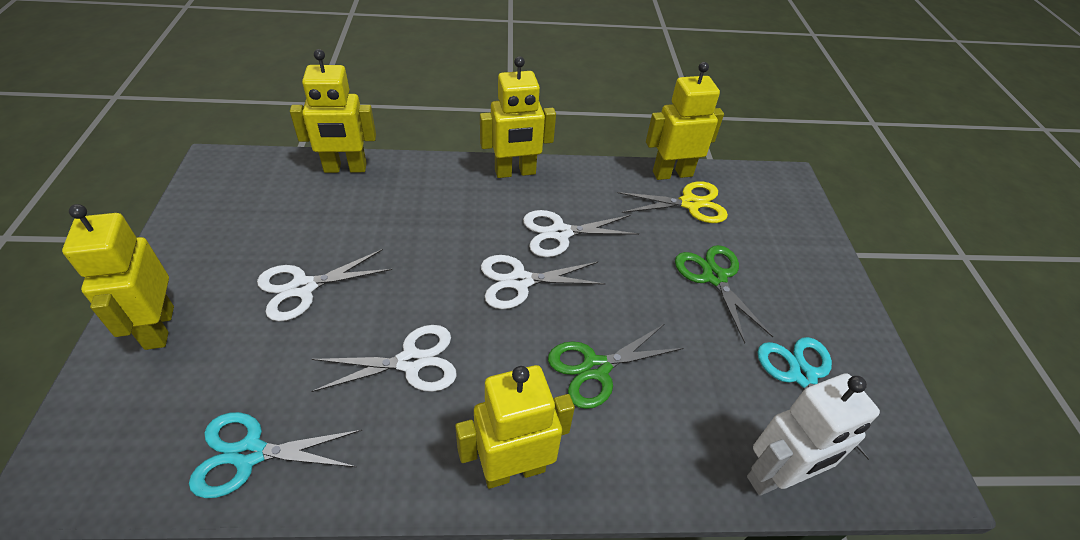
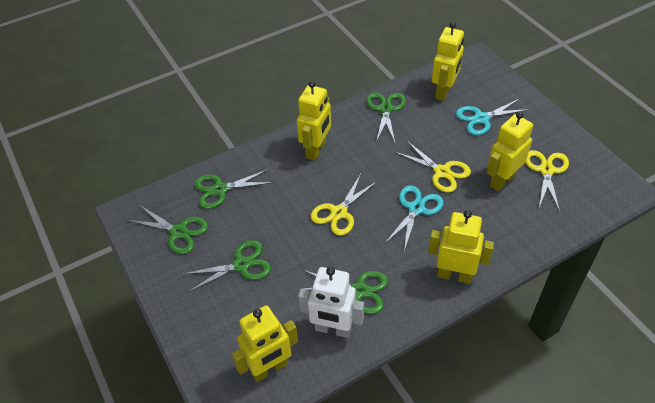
green scissors: 2 -> 5
white scissors: 4 -> 0
yellow scissors: 1 -> 3

